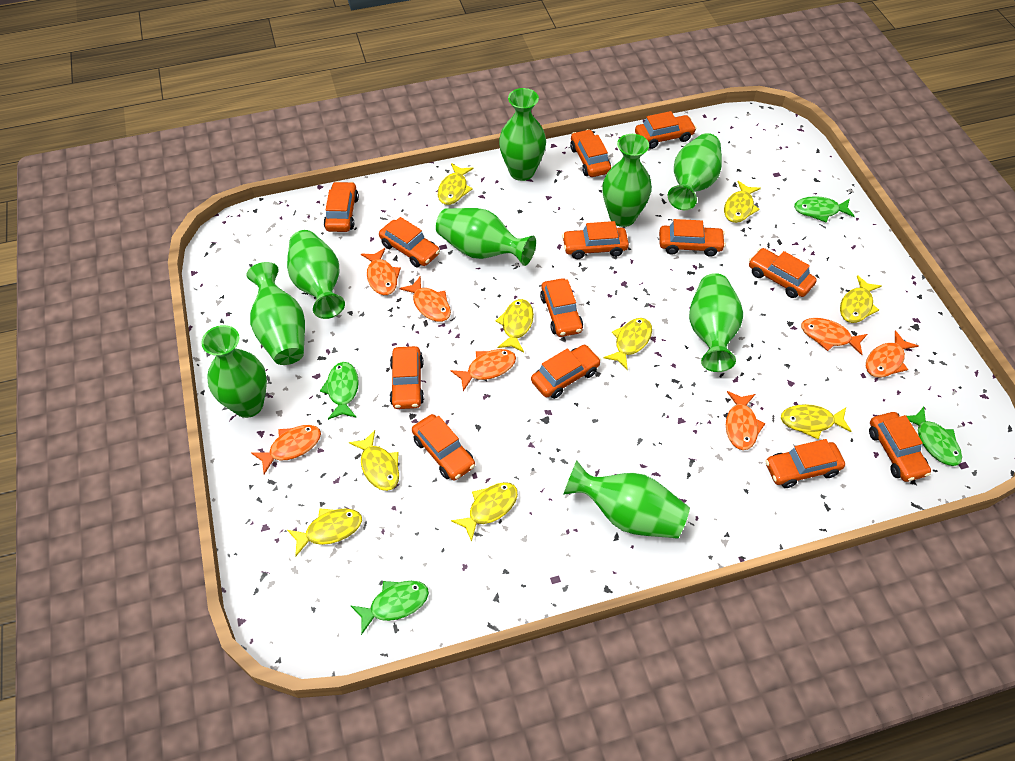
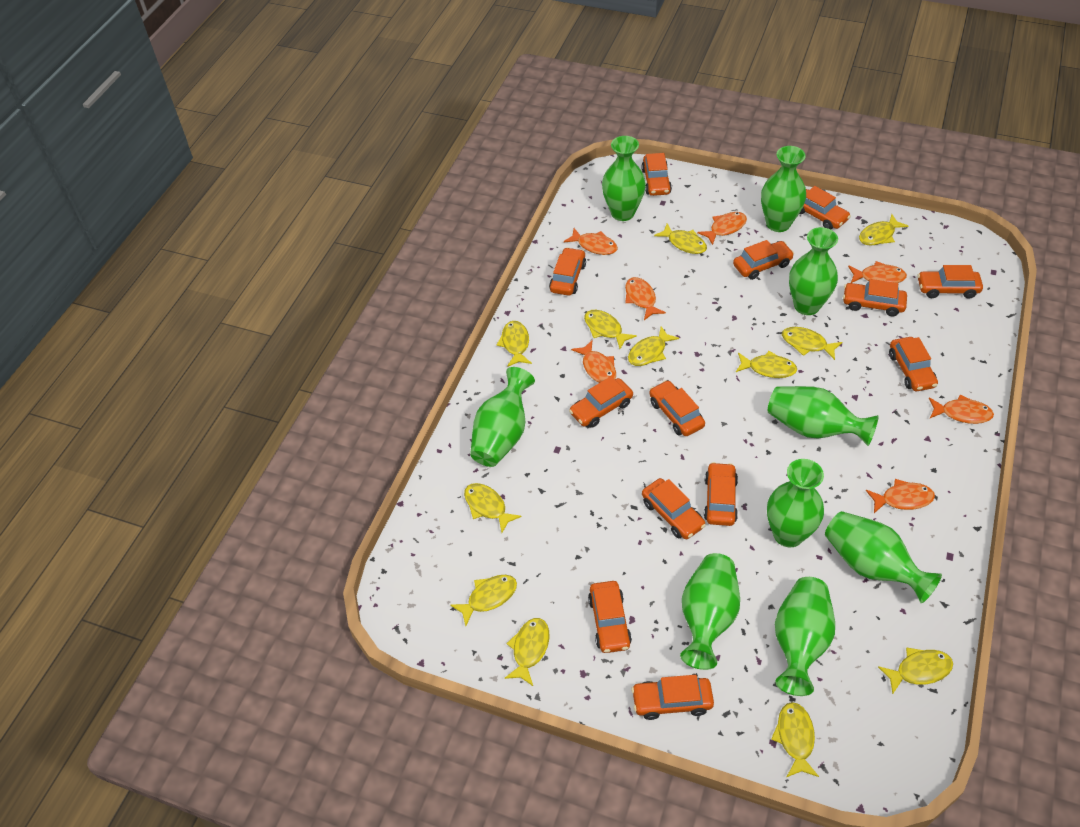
green fish: 4 -> 0
yellow fish: 9 -> 12

